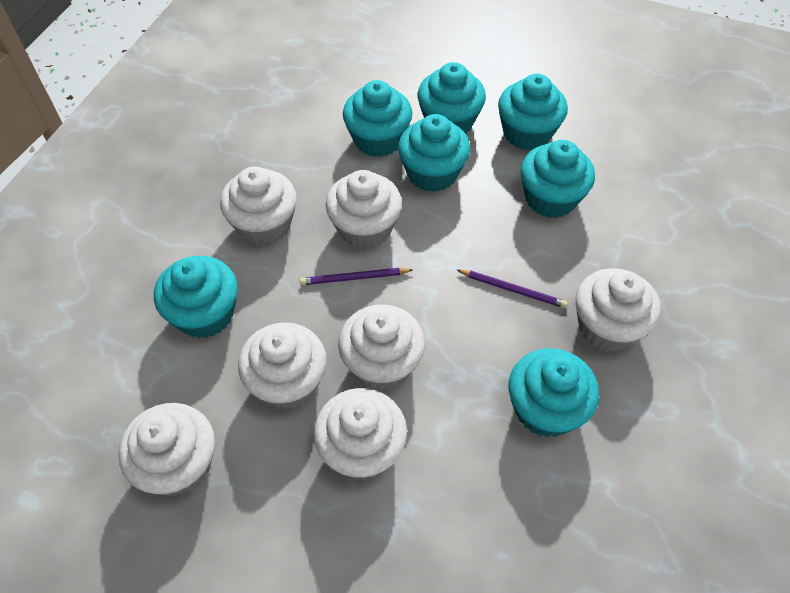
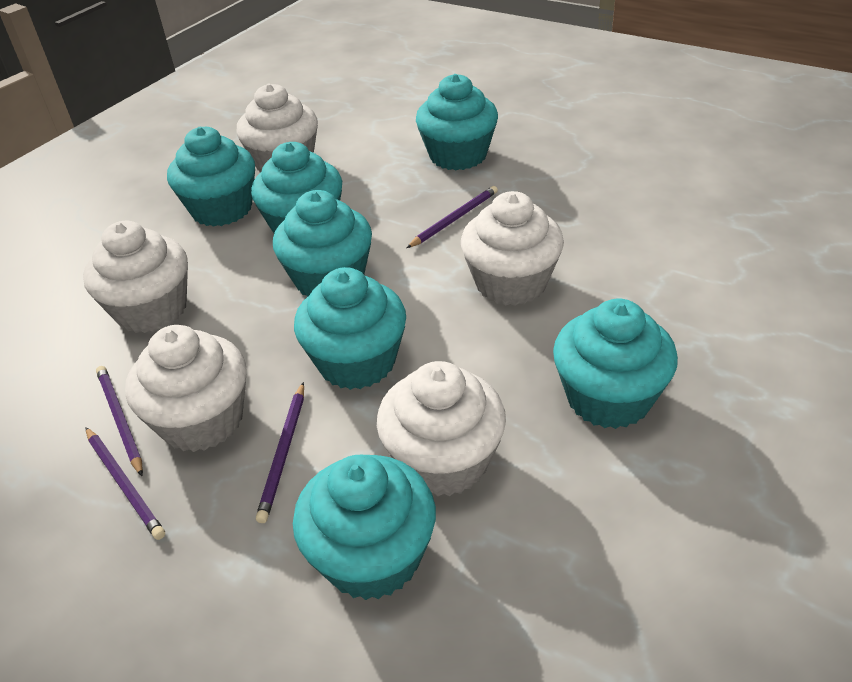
purple pencil: 2 -> 4
white cupcake: 7 -> 5

